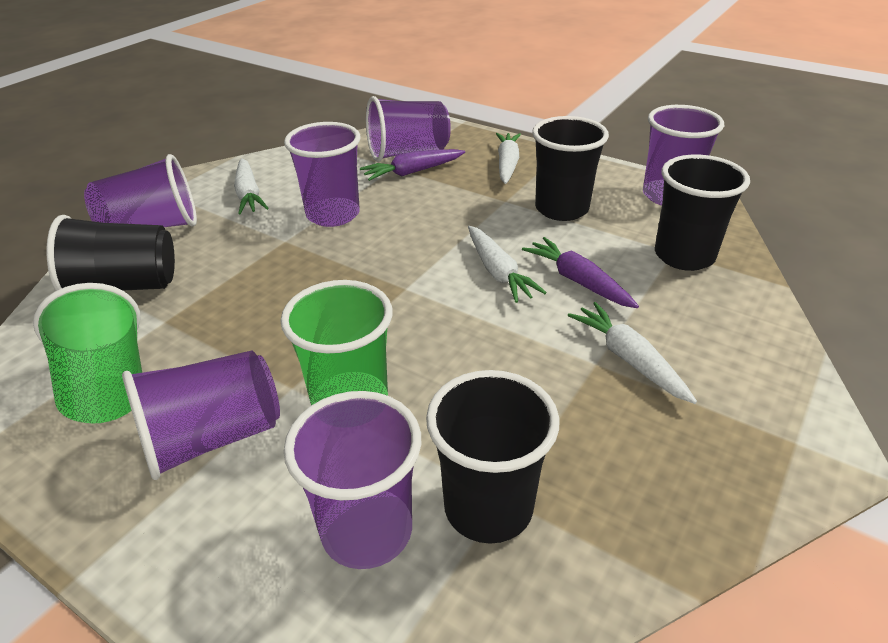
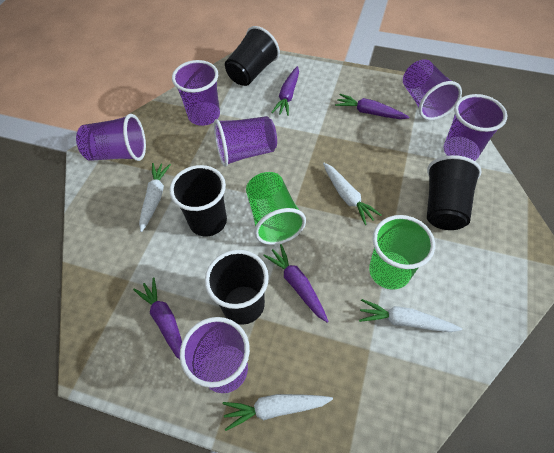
purple carrot: 2 -> 4

